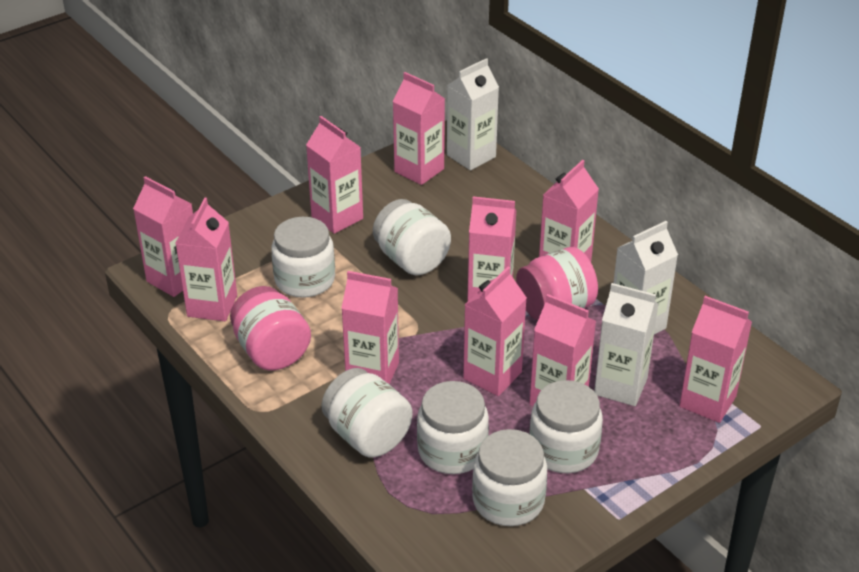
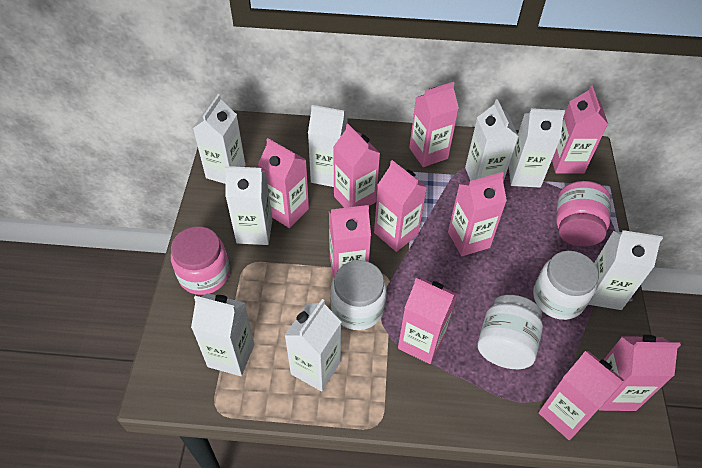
white carton: 3 -> 8
white jar: 6 -> 3

